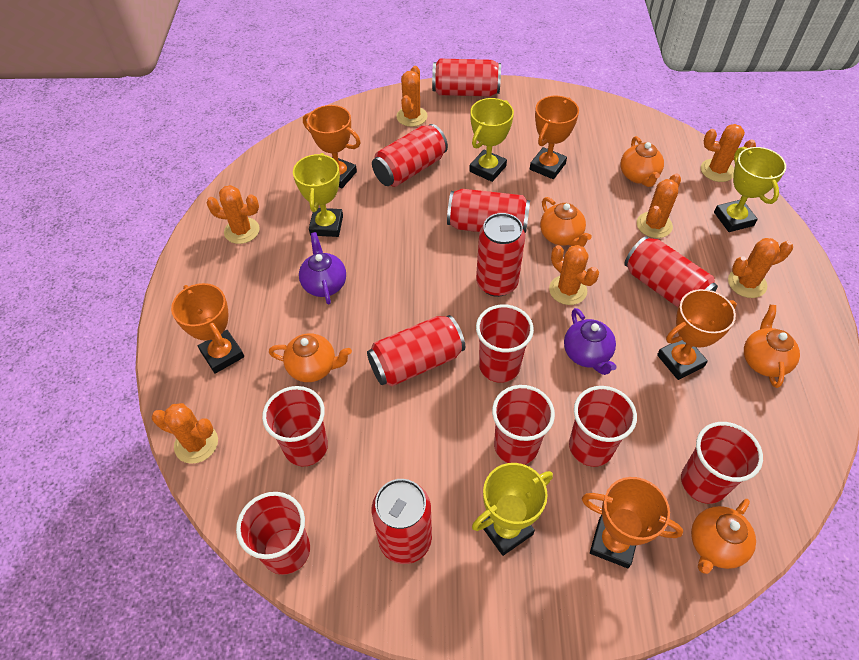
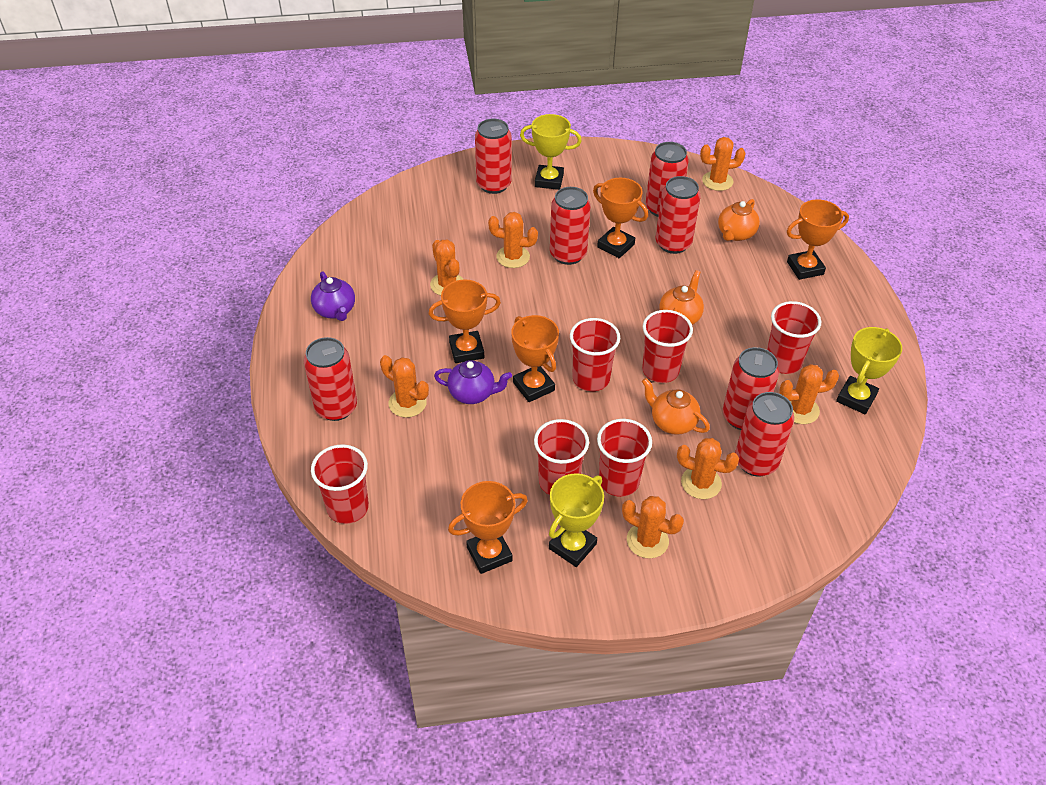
orange teapot: 5 -> 3
yellow trophy: 4 -> 3

